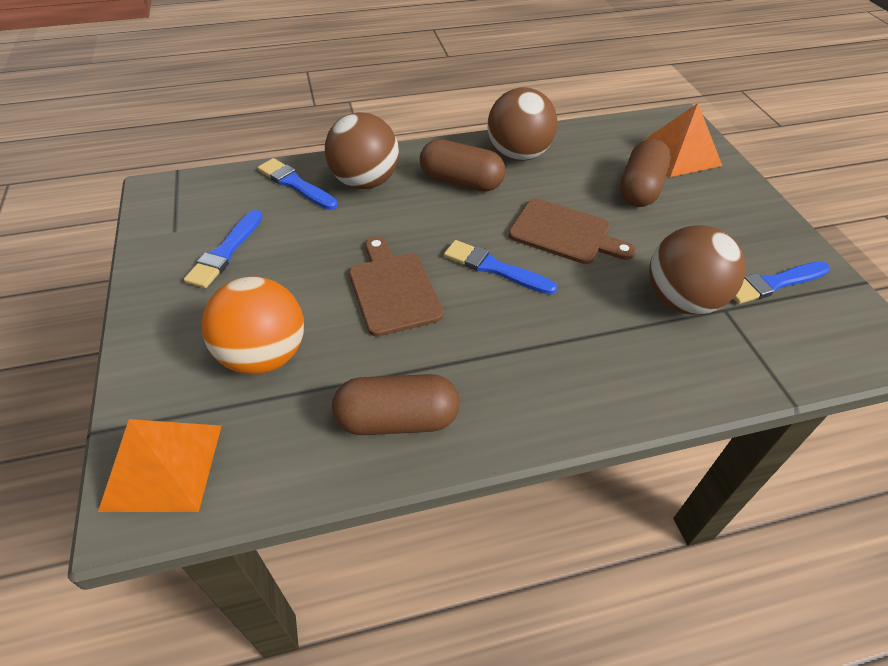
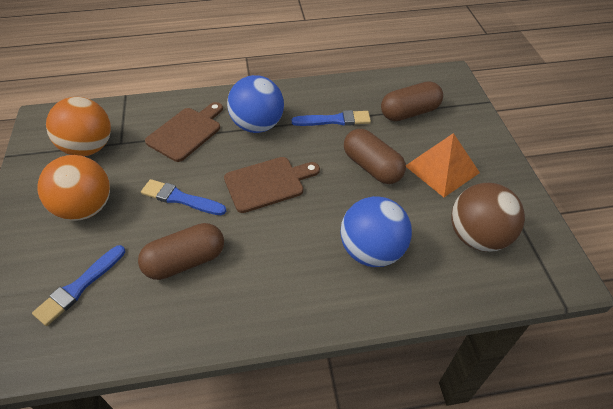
blue ball: 0 -> 2
blue brush: 4 -> 3
brown ball: 3 -> 1
orange ball: 1 -> 2
orange pyramid: 2 -> 1

